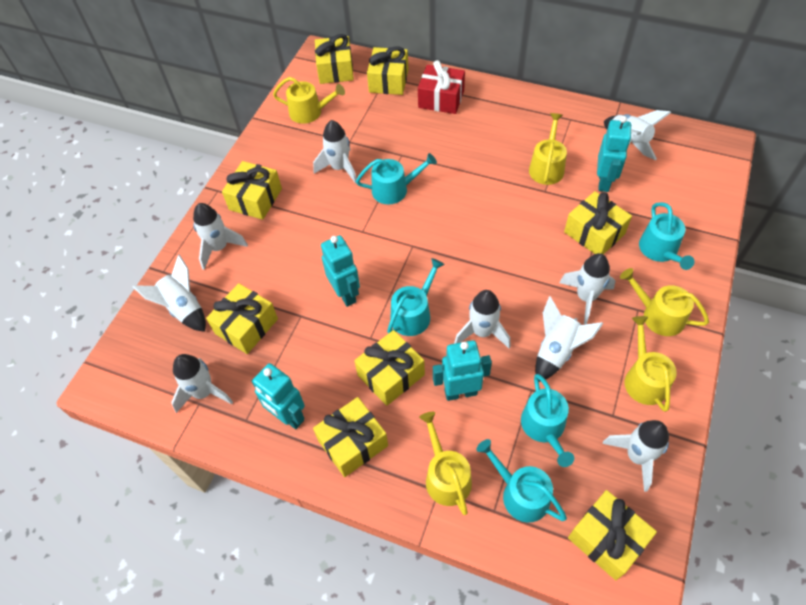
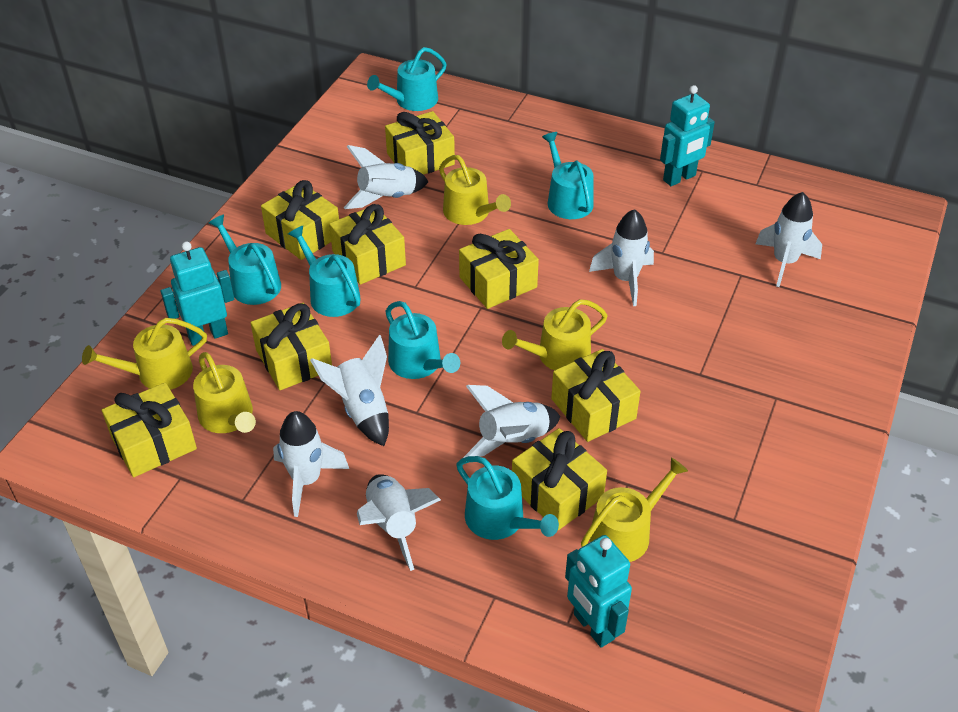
red gift: 1 -> 0
turquoise robot: 4 -> 3
turquoise watering can: 5 -> 6
white rocket: 9 -> 7

